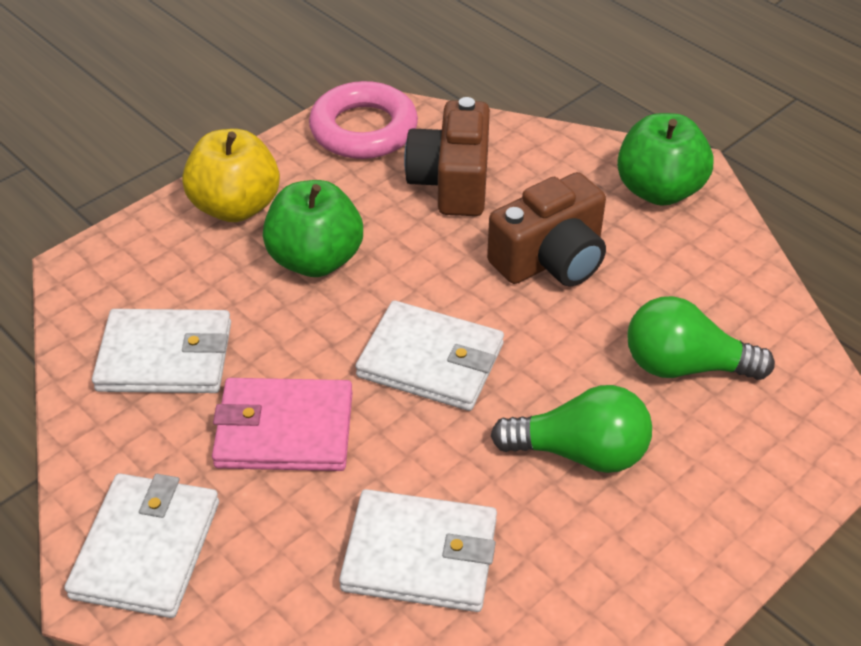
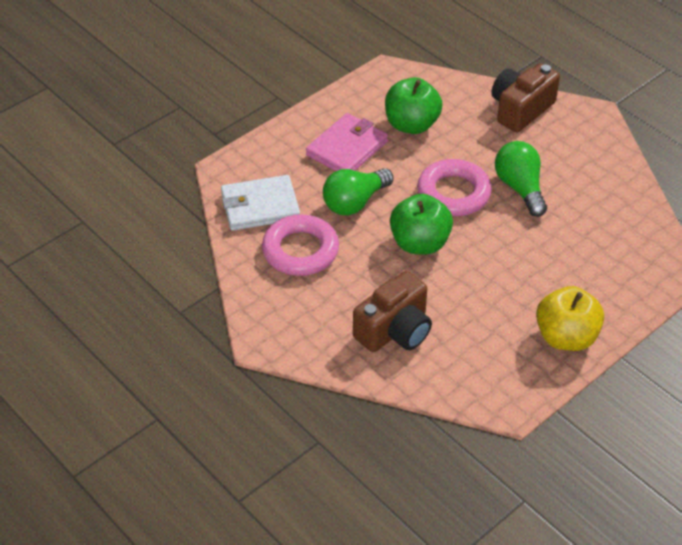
pink ring: 1 -> 2
white wallet: 4 -> 1

